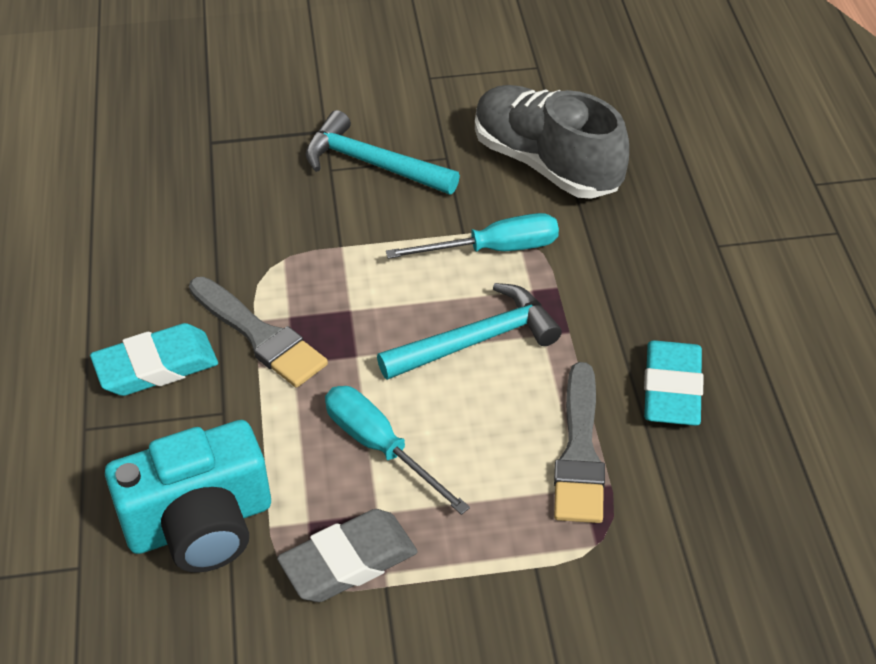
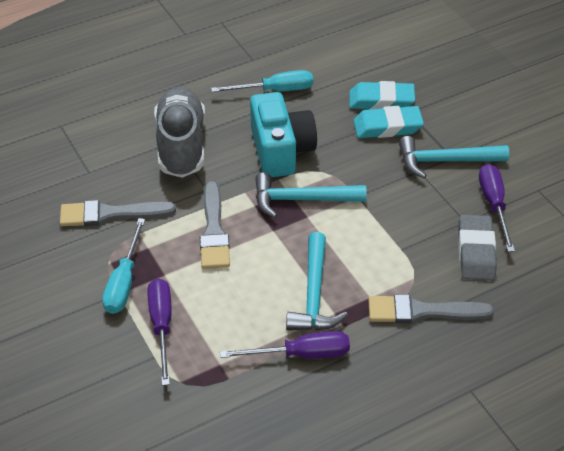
grey brush: 2 -> 3
purple screwdriver: 0 -> 3
turquoise hammer: 2 -> 3

